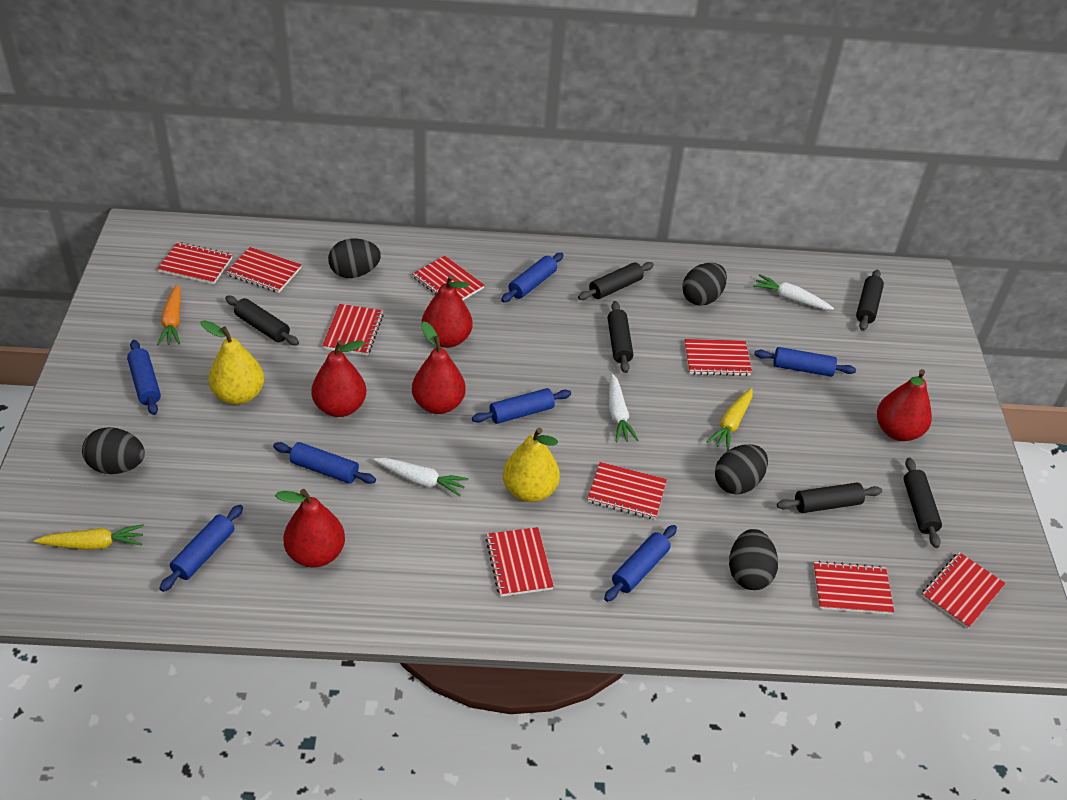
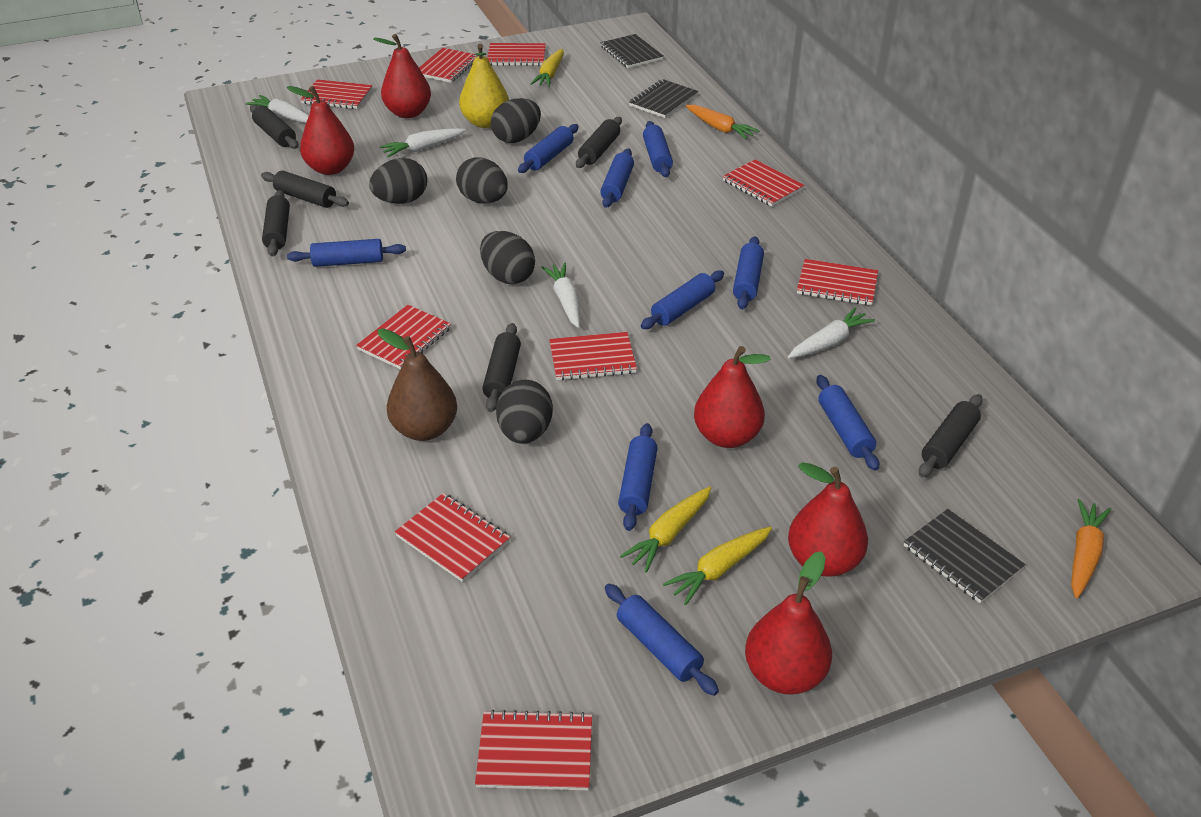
black notebook: 0 -> 3
blue rolling pin: 7 -> 9
brown pear: 0 -> 1
orange carrot: 1 -> 2
white carrot: 3 -> 4
yellow carrot: 2 -> 3
yellow pear: 2 -> 1

